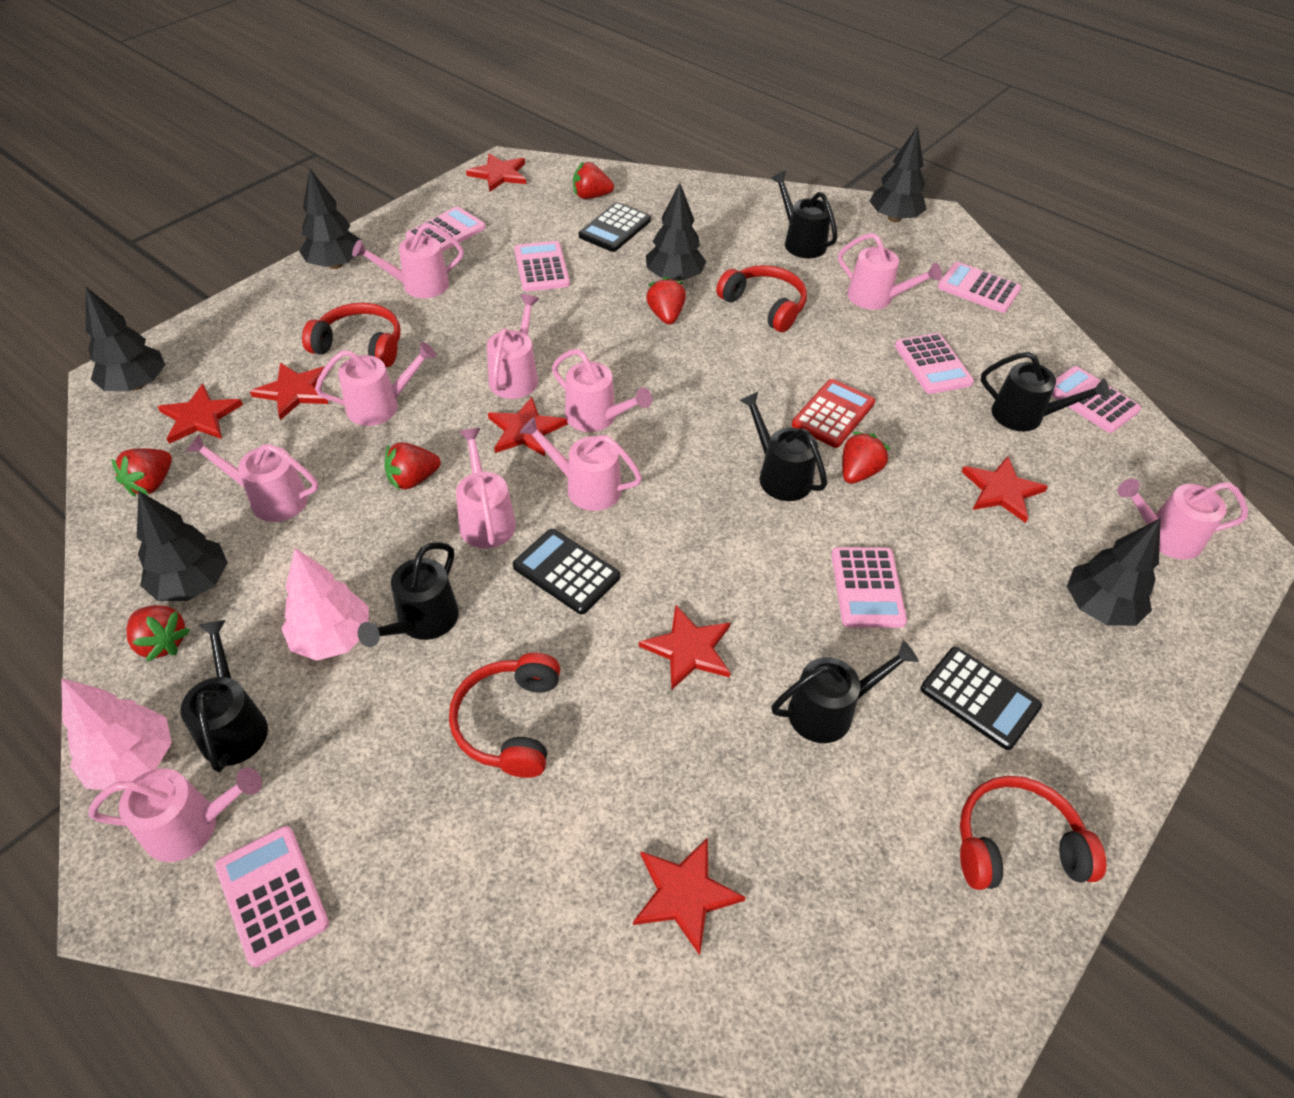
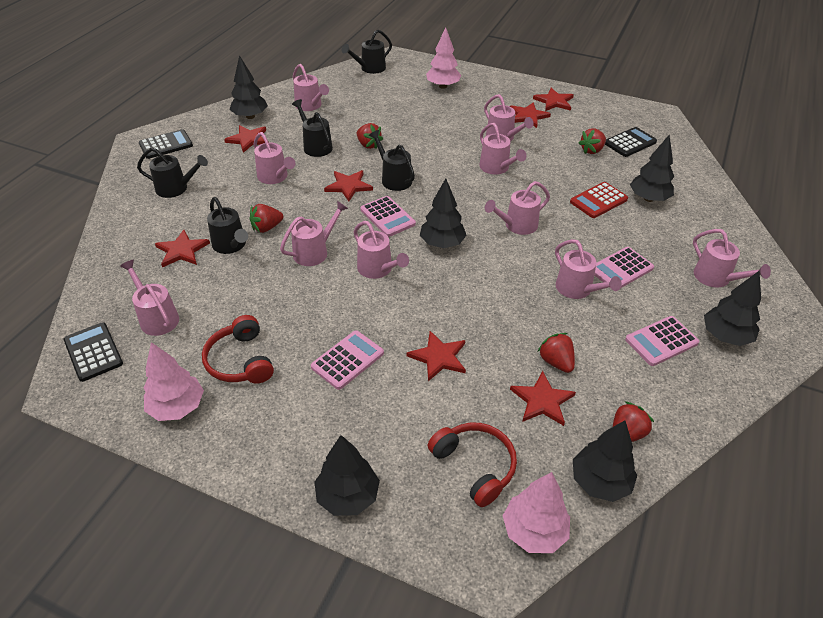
black watering can: 6 -> 5
pink calculator: 7 -> 4
pink tree: 2 -> 3
red headphones: 4 -> 2
red strawberry: 6 -> 5

